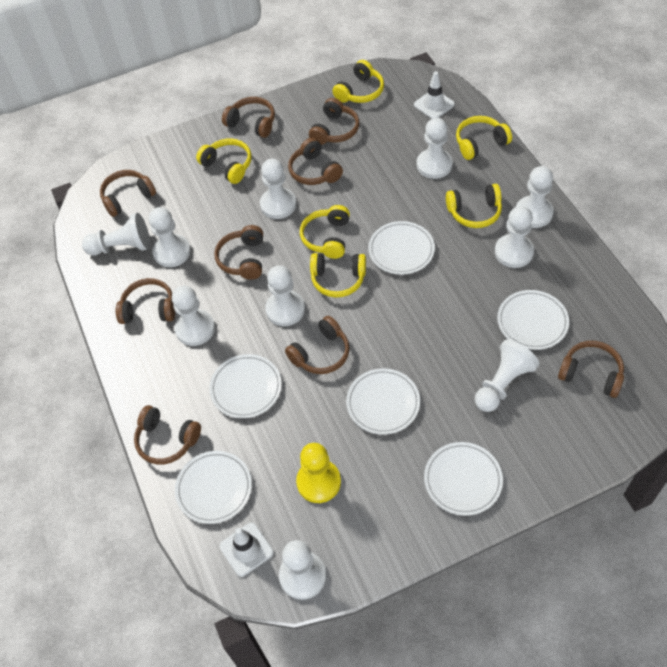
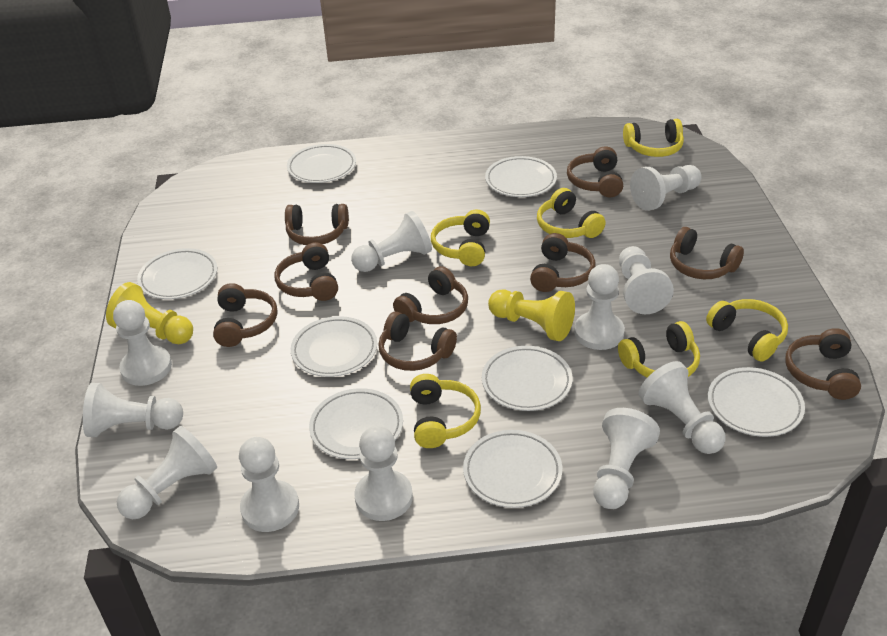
white pawn: 10 -> 11
white plate: 6 -> 8
white traffic cone: 2 -> 0
yellow pawn: 1 -> 2

